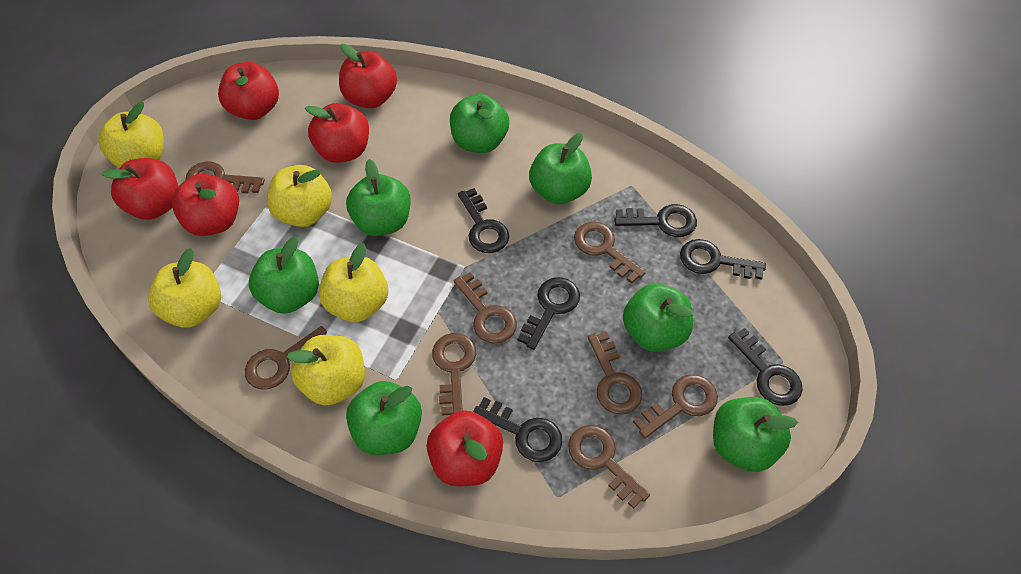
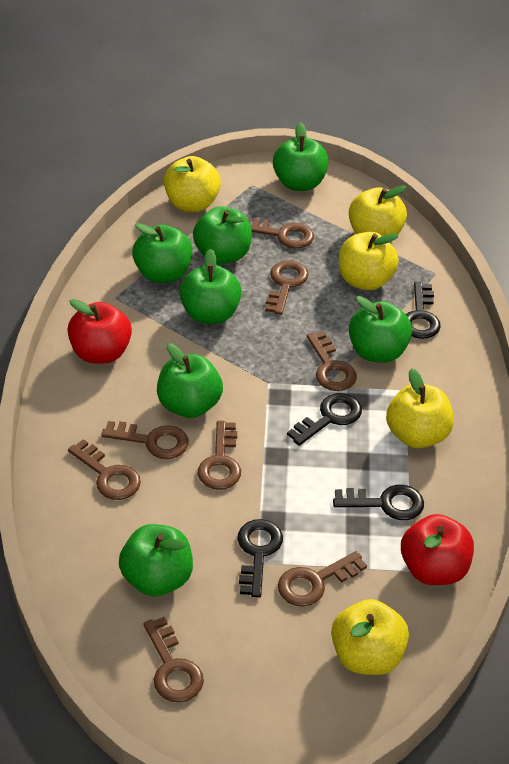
black key: 6 -> 4
red apple: 6 -> 2

